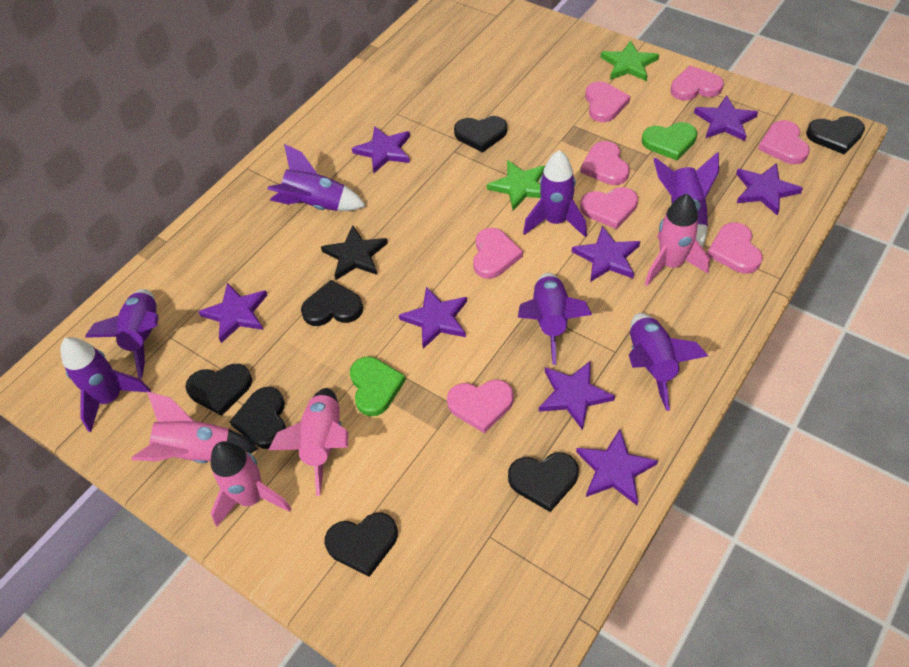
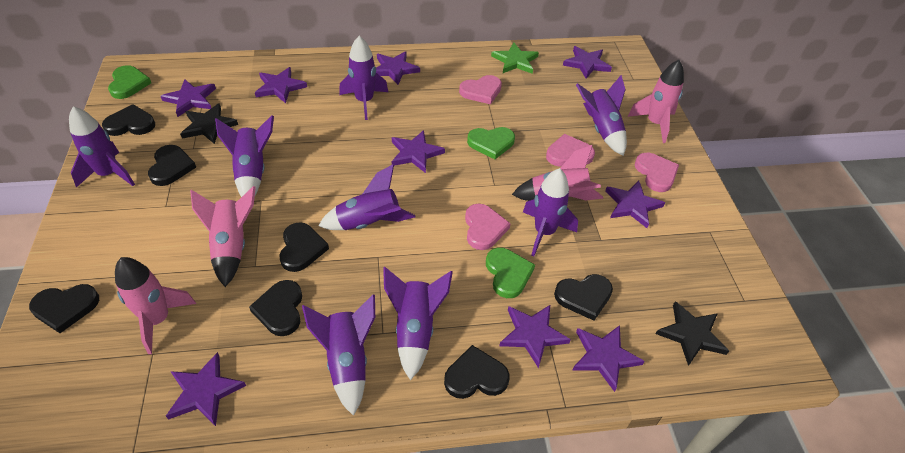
black star: 1 -> 2
green heart: 2 -> 3
green star: 2 -> 1
pink heart: 8 -> 4
purple rocket: 7 -> 8
purple star: 8 -> 9

